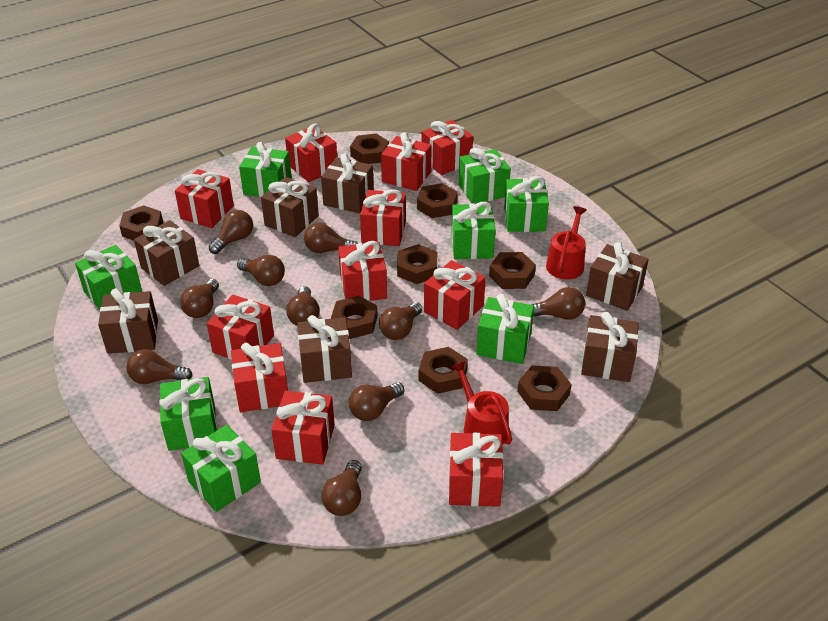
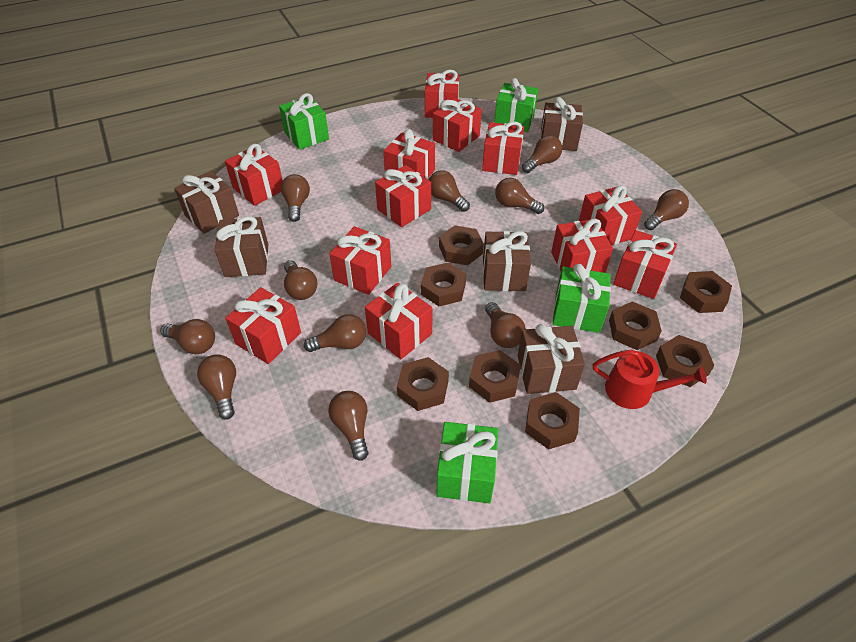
brown gift: 7 -> 5
brown light bulb: 10 -> 11
green gift: 8 -> 4
red gift: 11 -> 12
red watering can: 2 -> 1

